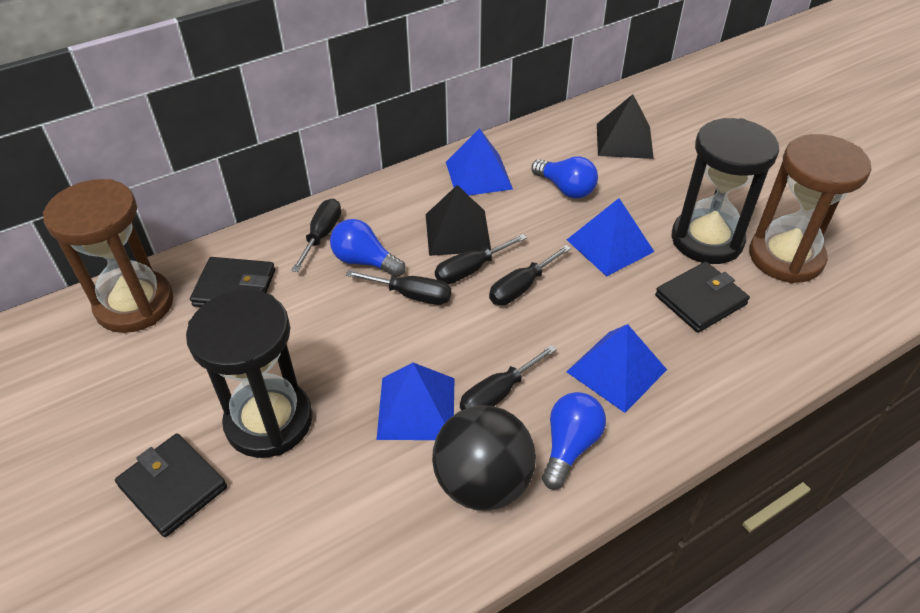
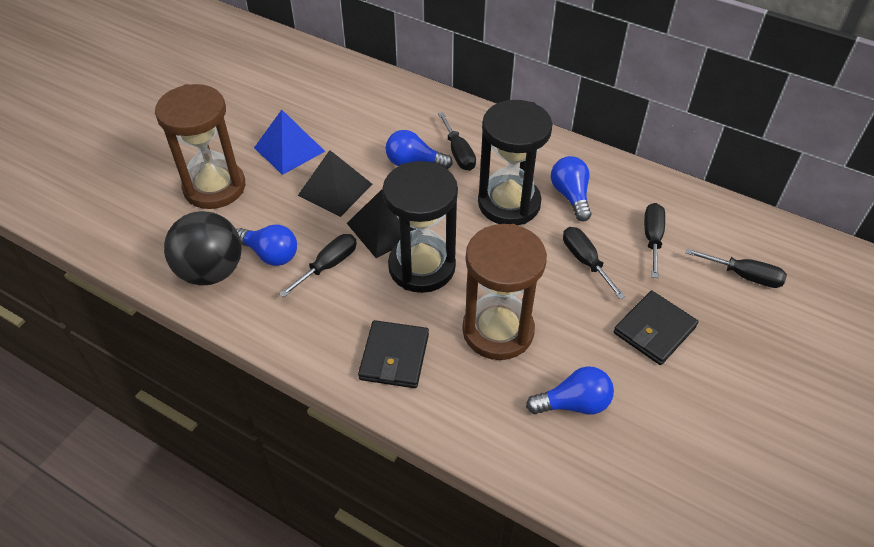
black wallet: 3 -> 2
blue light bulb: 3 -> 4
blue pyramid: 4 -> 1

